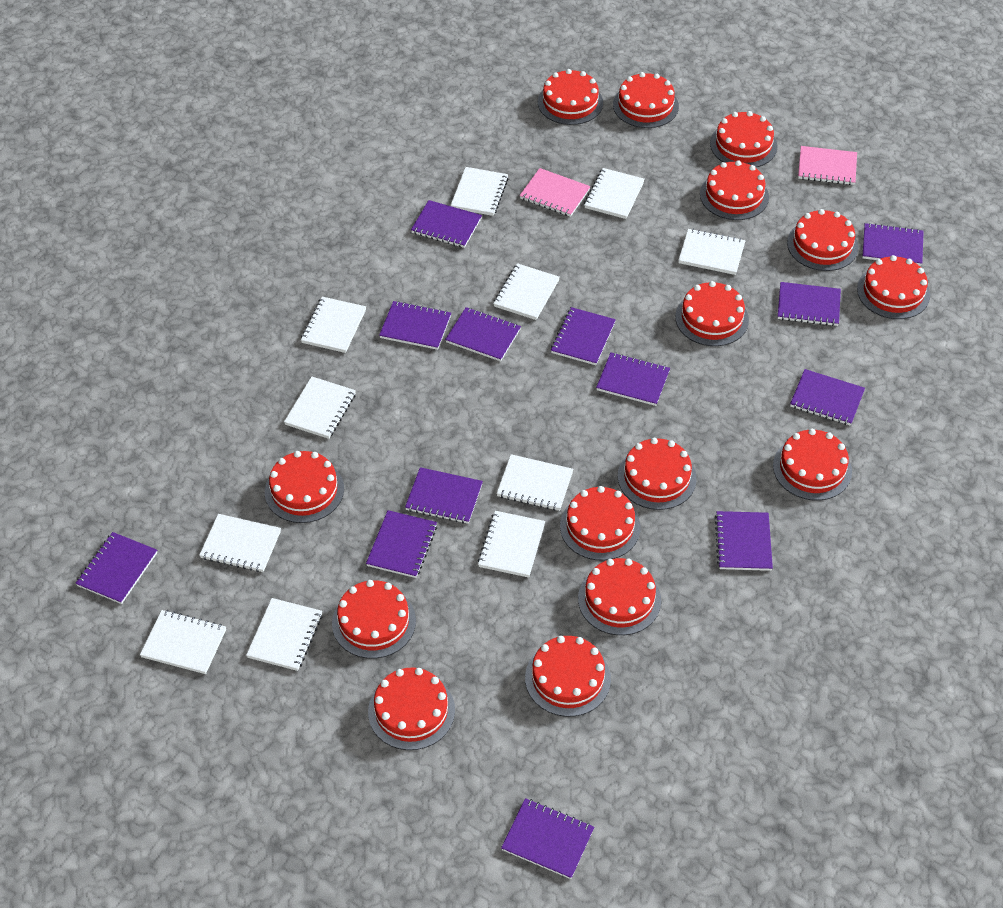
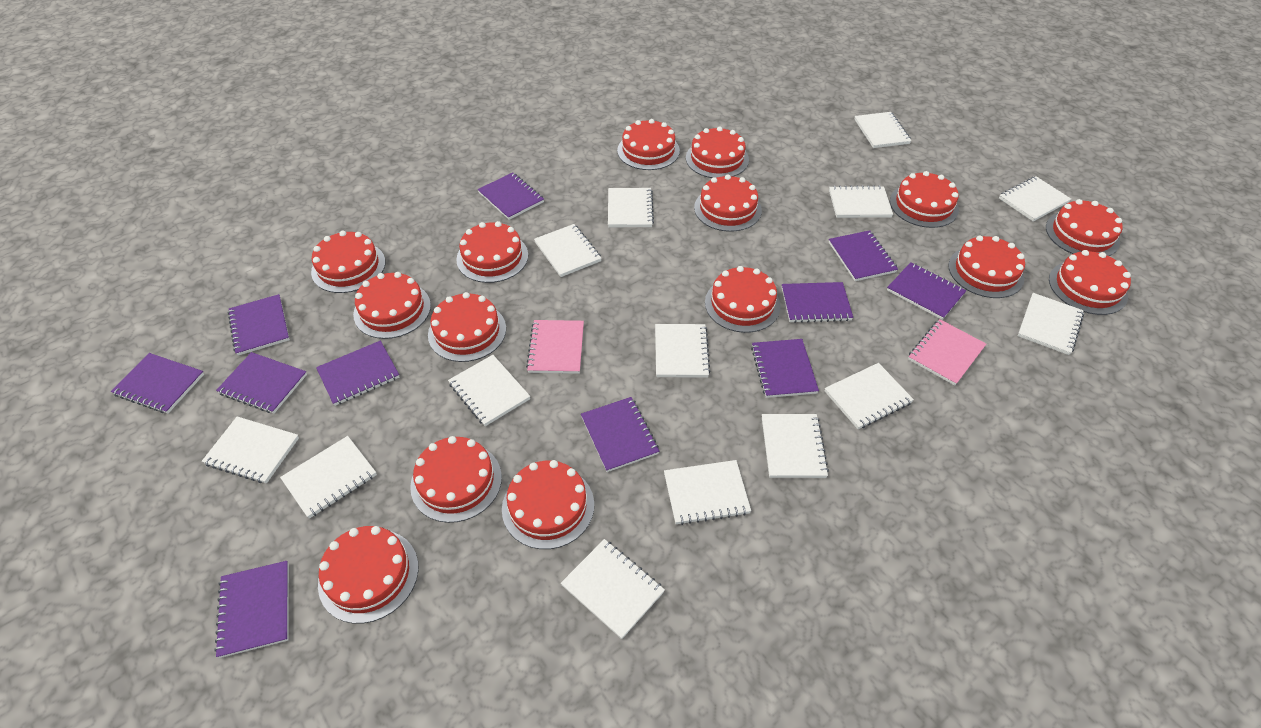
purple notebook: 13 -> 11
white notebook: 11 -> 14

